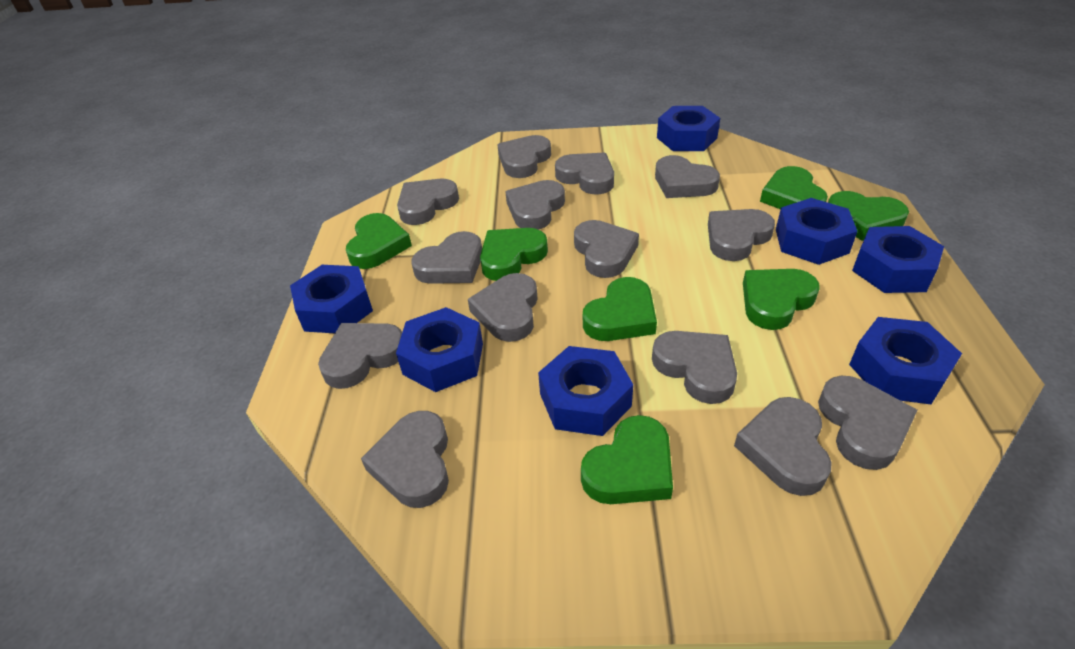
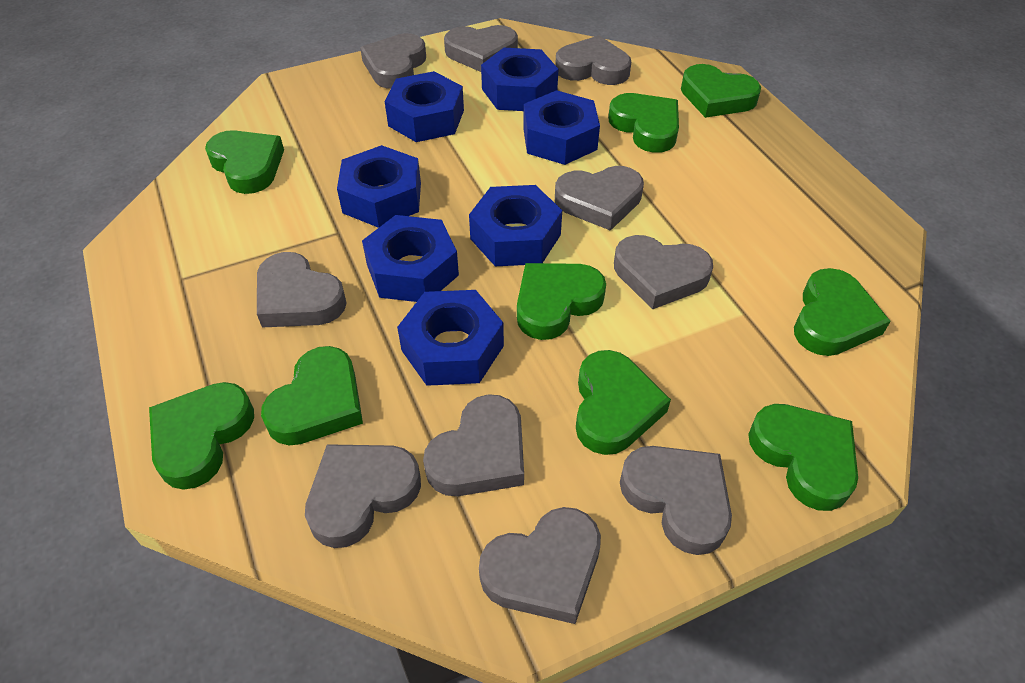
green heart: 7 -> 9
grey heart: 14 -> 10

